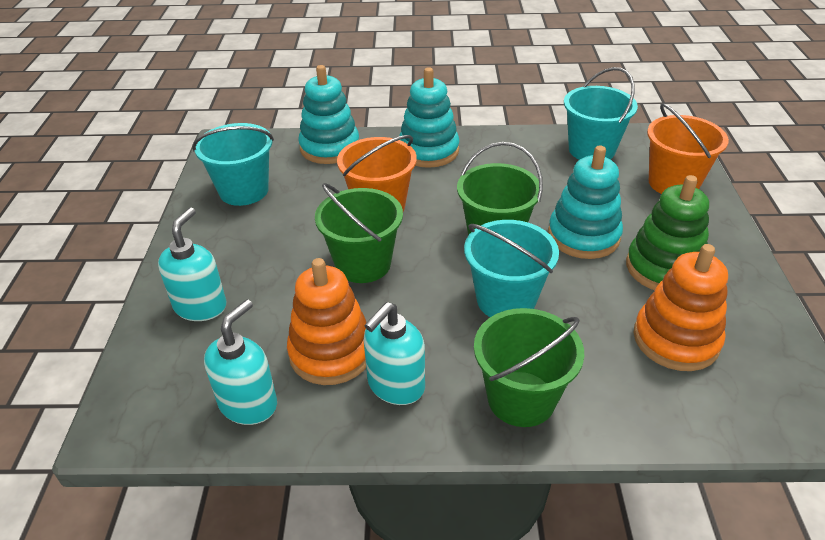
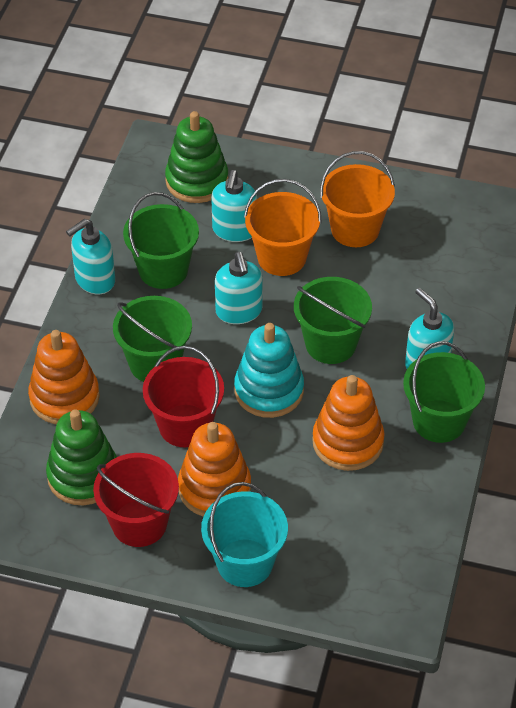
green bucket: 3 -> 4
green stacking toy: 1 -> 2
orange stacking toy: 2 -> 3
red bucket: 0 -> 2
turquoise bucket: 3 -> 1
turquoise soap dispenser: 3 -> 4
turquoise stacking toy: 3 -> 1

